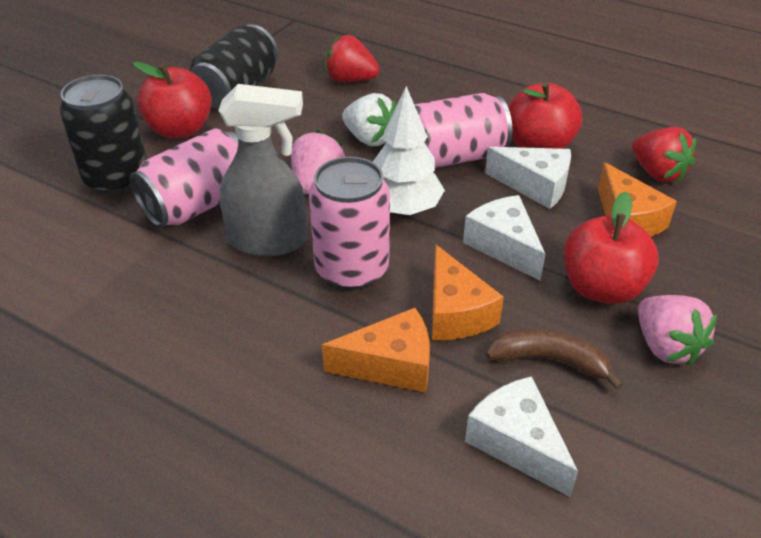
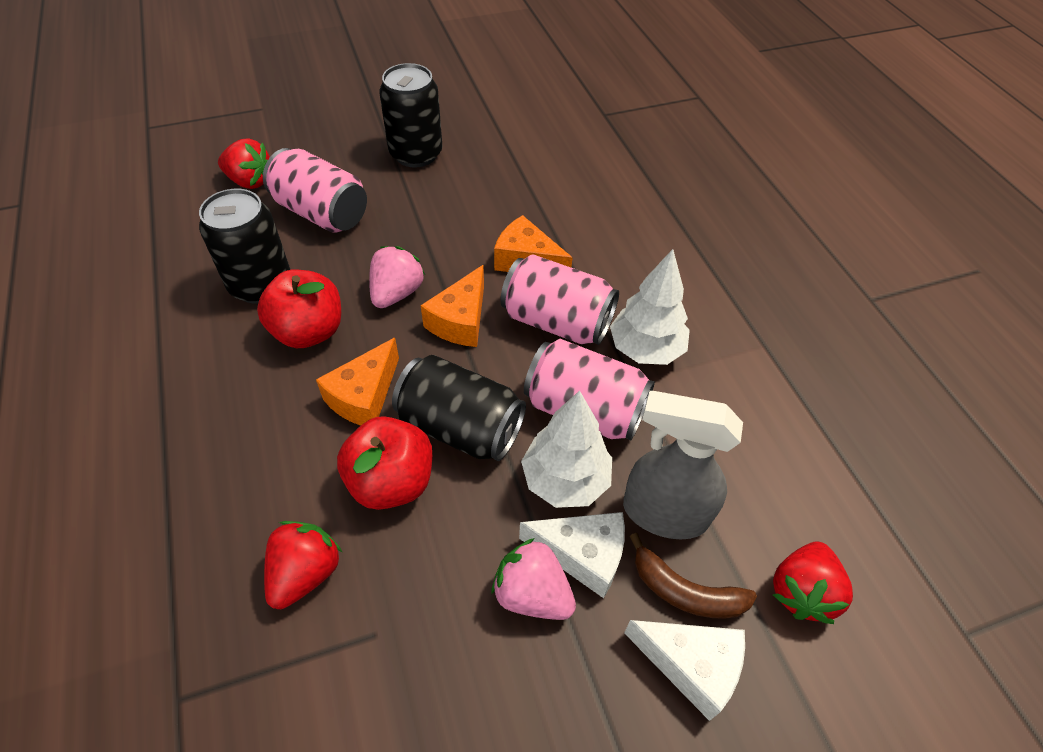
black can: 2 -> 3
red apple: 3 -> 2
red strawberry: 2 -> 3
white cheese: 3 -> 2
white strawberry: 1 -> 0
white tree: 1 -> 2

